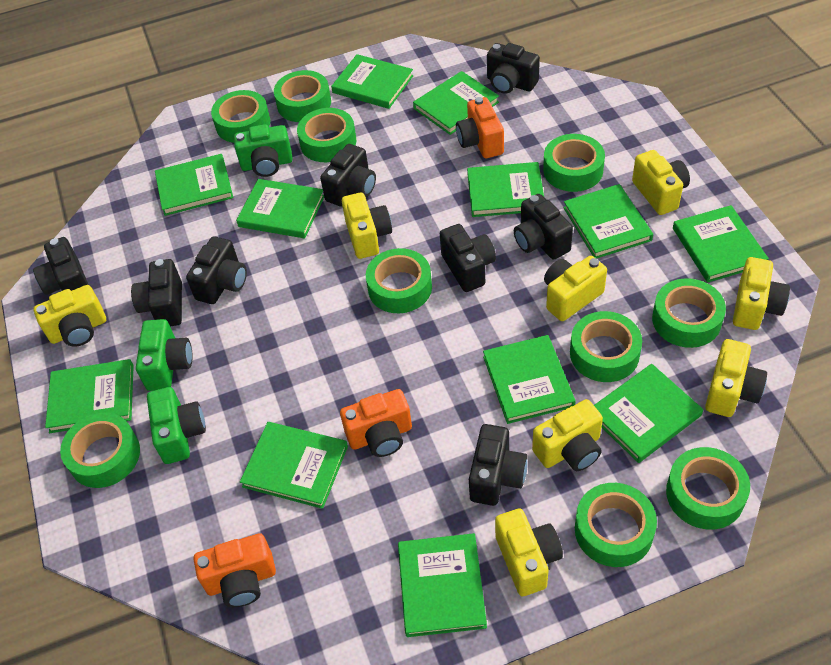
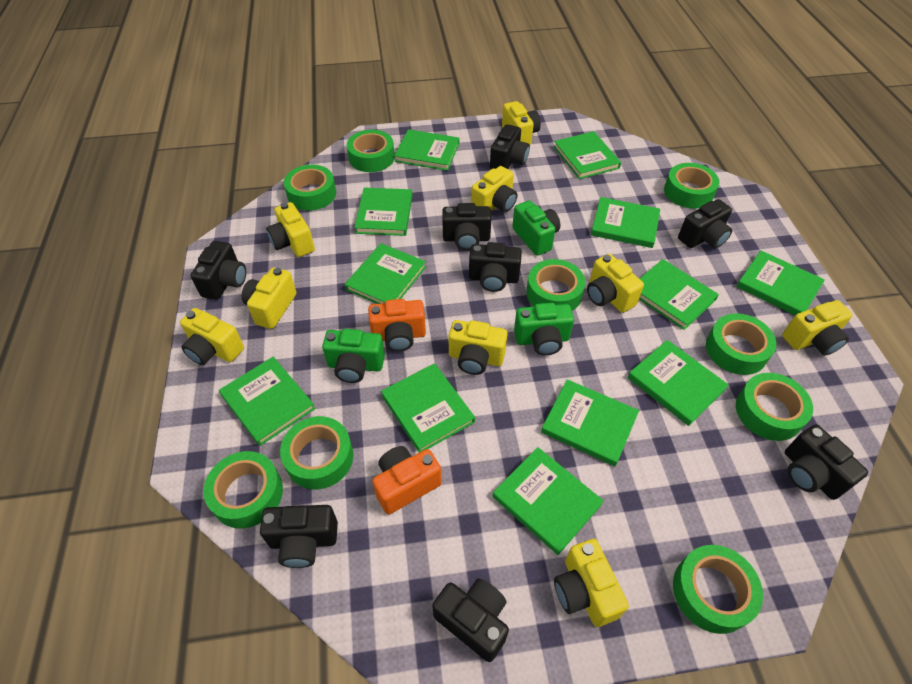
green tape: 10 -> 9
orange camera: 3 -> 2
yellow camera: 8 -> 9

